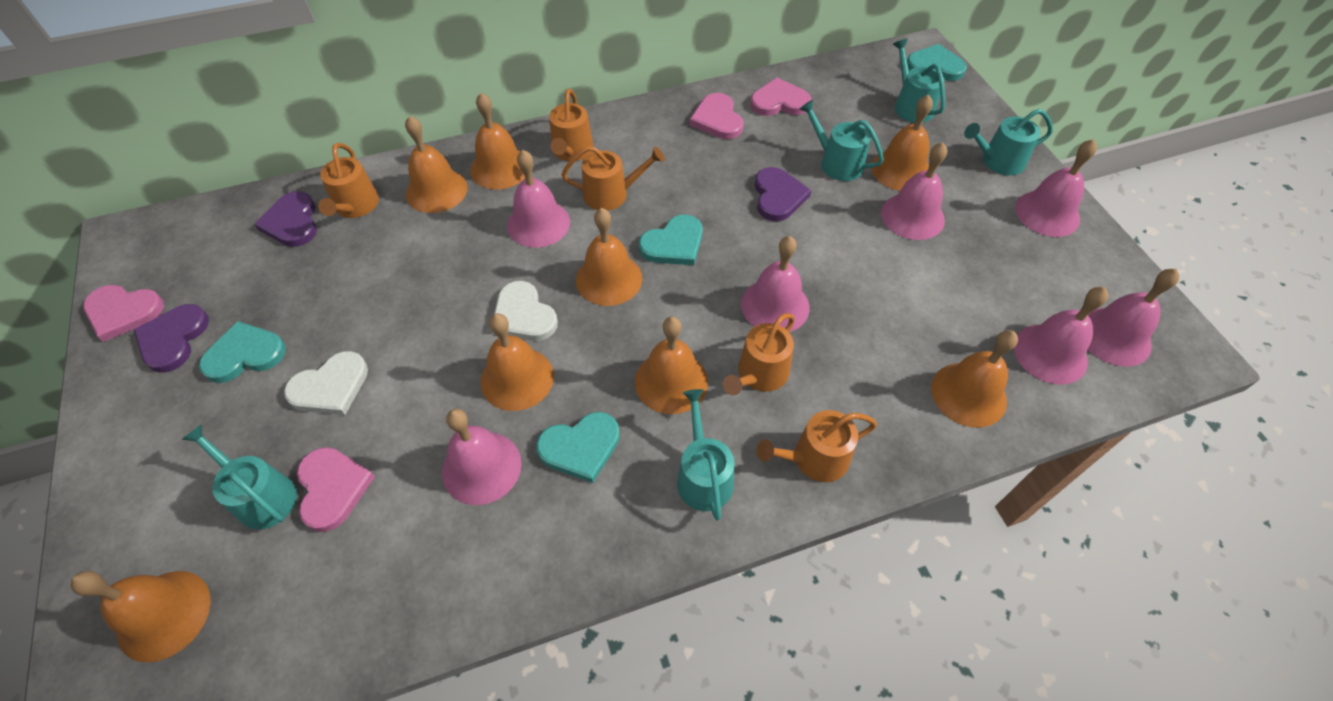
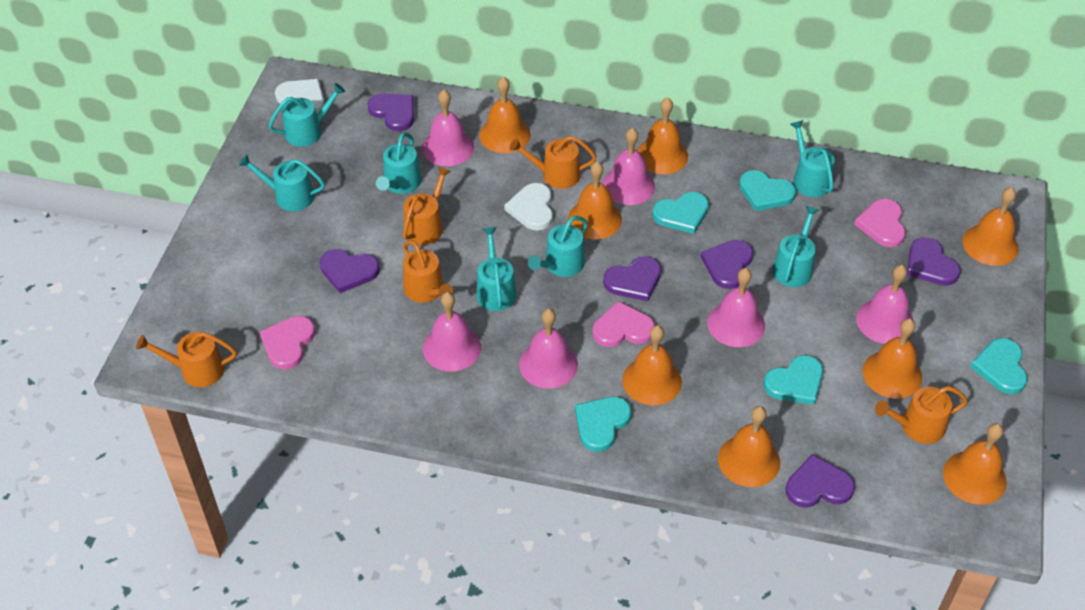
pink bell: 7 -> 6
pink heart: 4 -> 3
purple heart: 3 -> 6
turquoise heart: 4 -> 5
turquoise watering can: 5 -> 7

